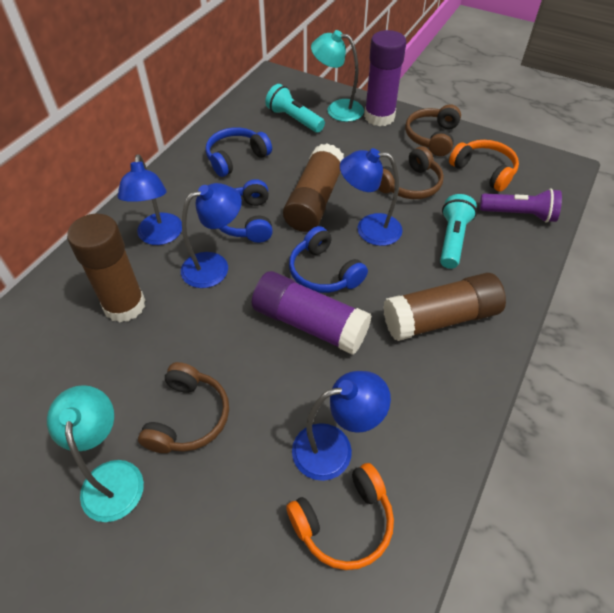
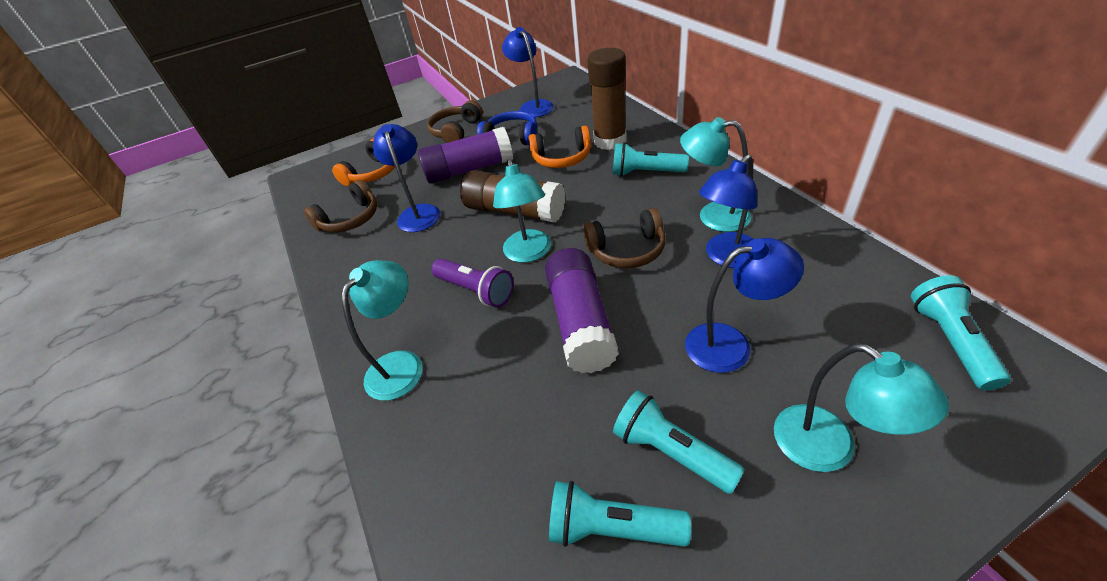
blue headphones: 3 -> 1
brown glue stick: 3 -> 2
turquoise flashlight: 2 -> 4
turquoise lamp: 2 -> 4

